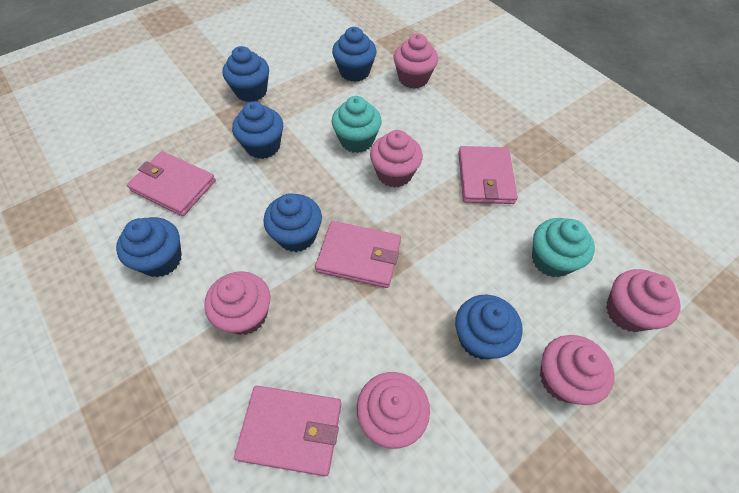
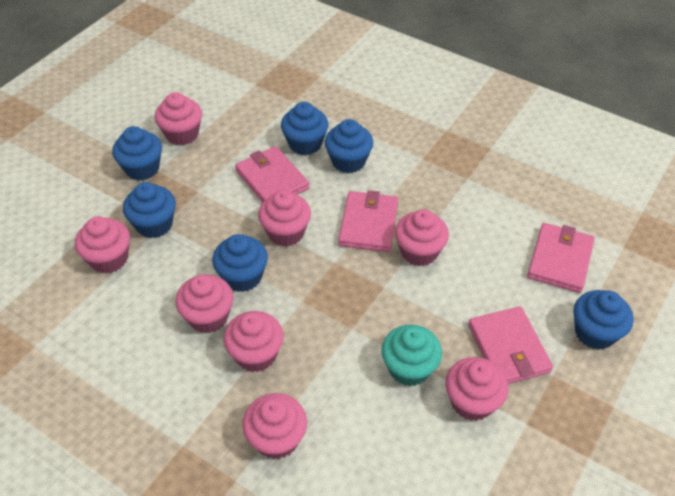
pink cupcake: 6 -> 8
turquoise cupcake: 2 -> 1

